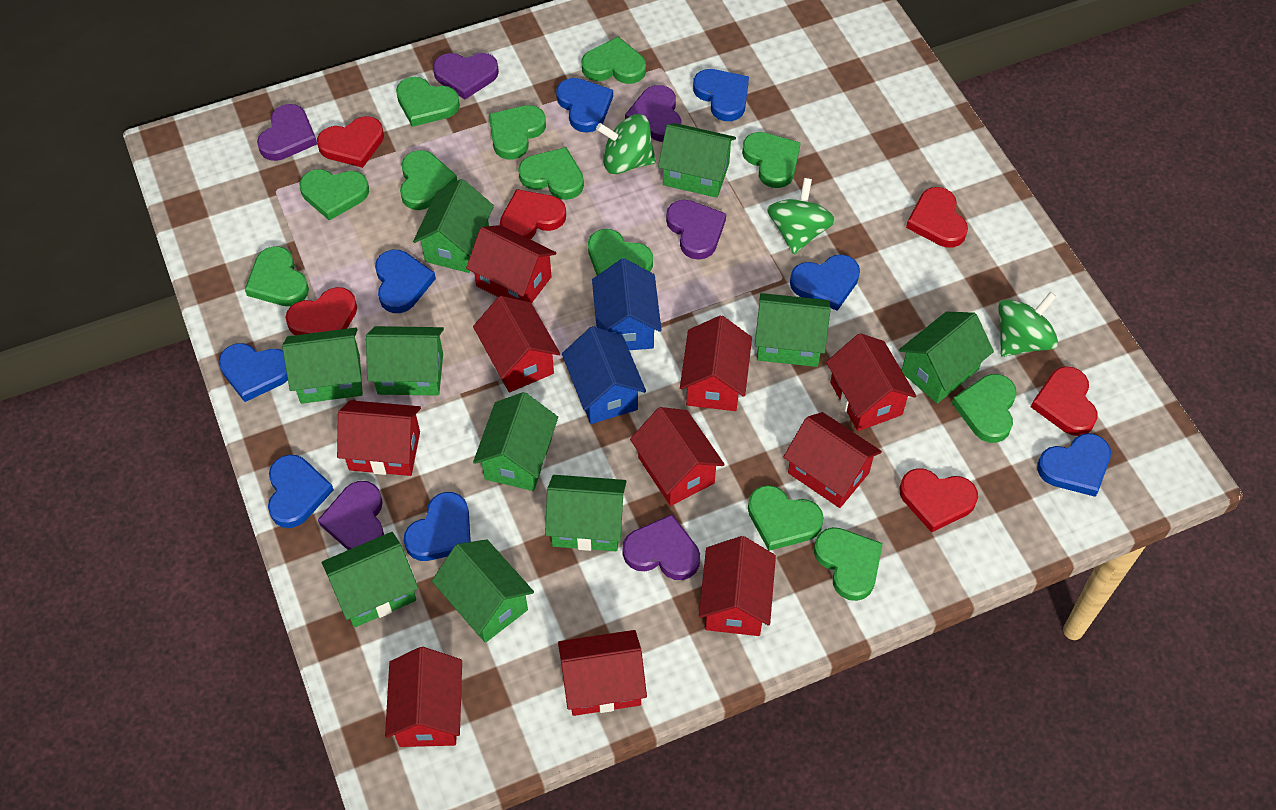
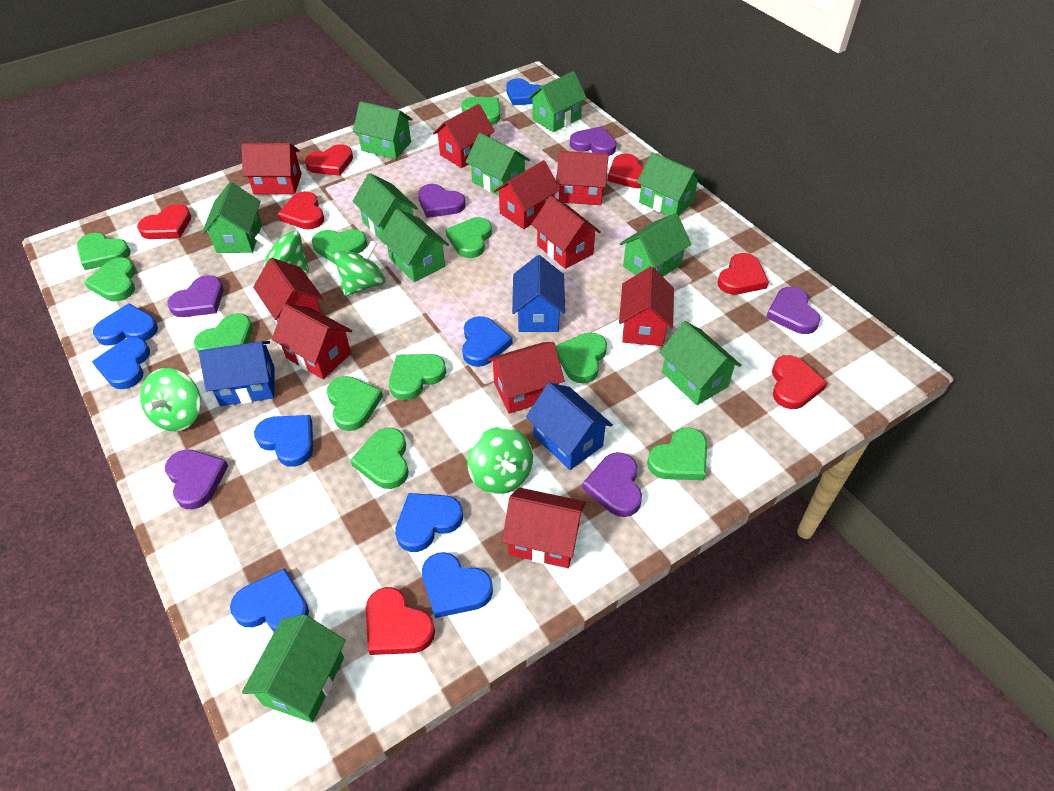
blue house: 2 -> 3
green heart: 12 -> 11
green spinning top: 3 -> 4
red heart: 6 -> 7

